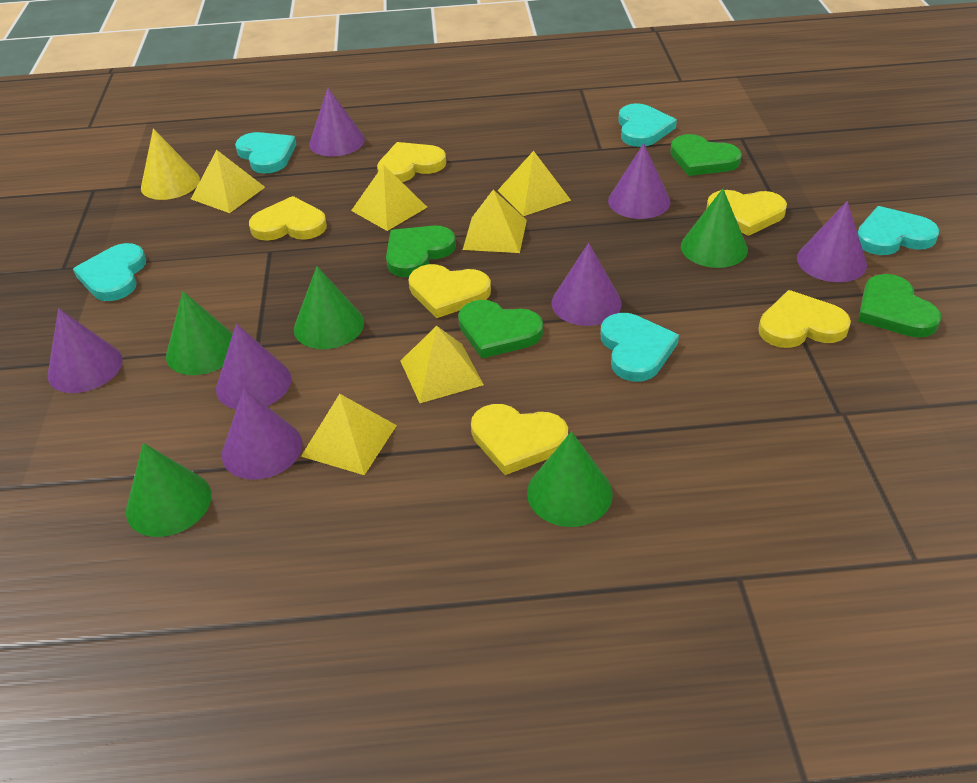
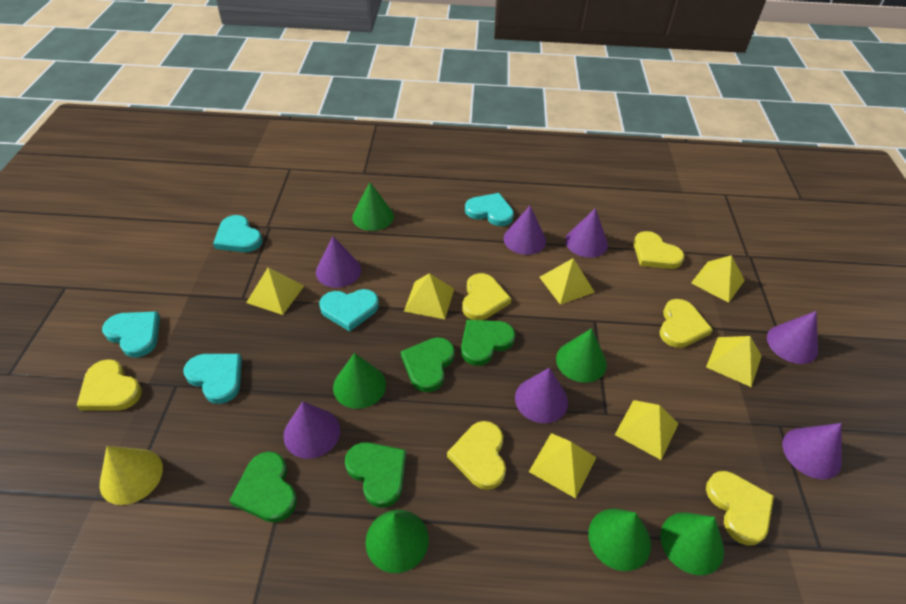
green cone: 5 -> 6
yellow pyramid: 6 -> 7

